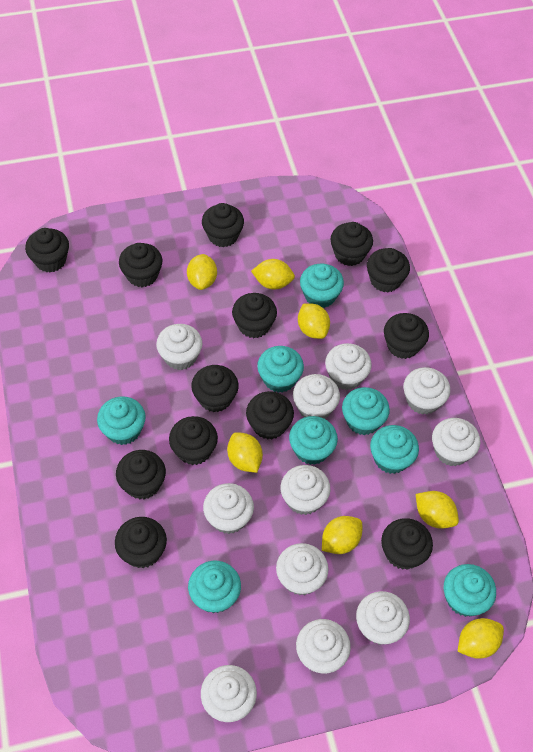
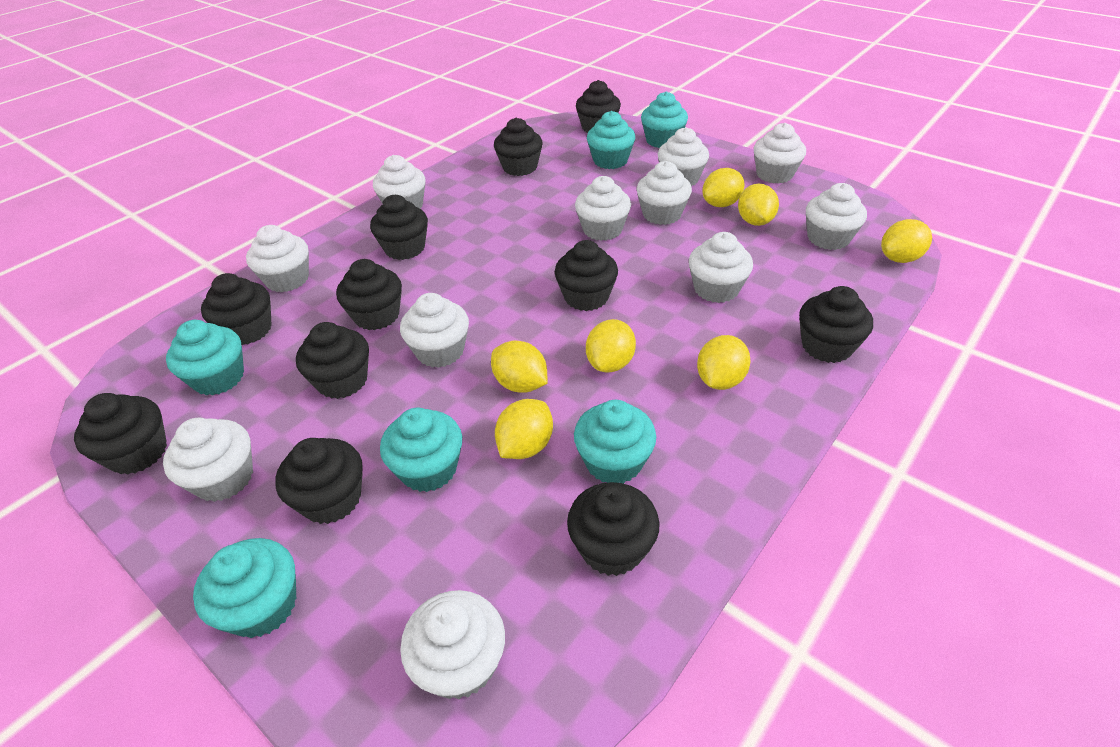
black cupcake: 13 -> 11
turquoise cupcake: 8 -> 6

